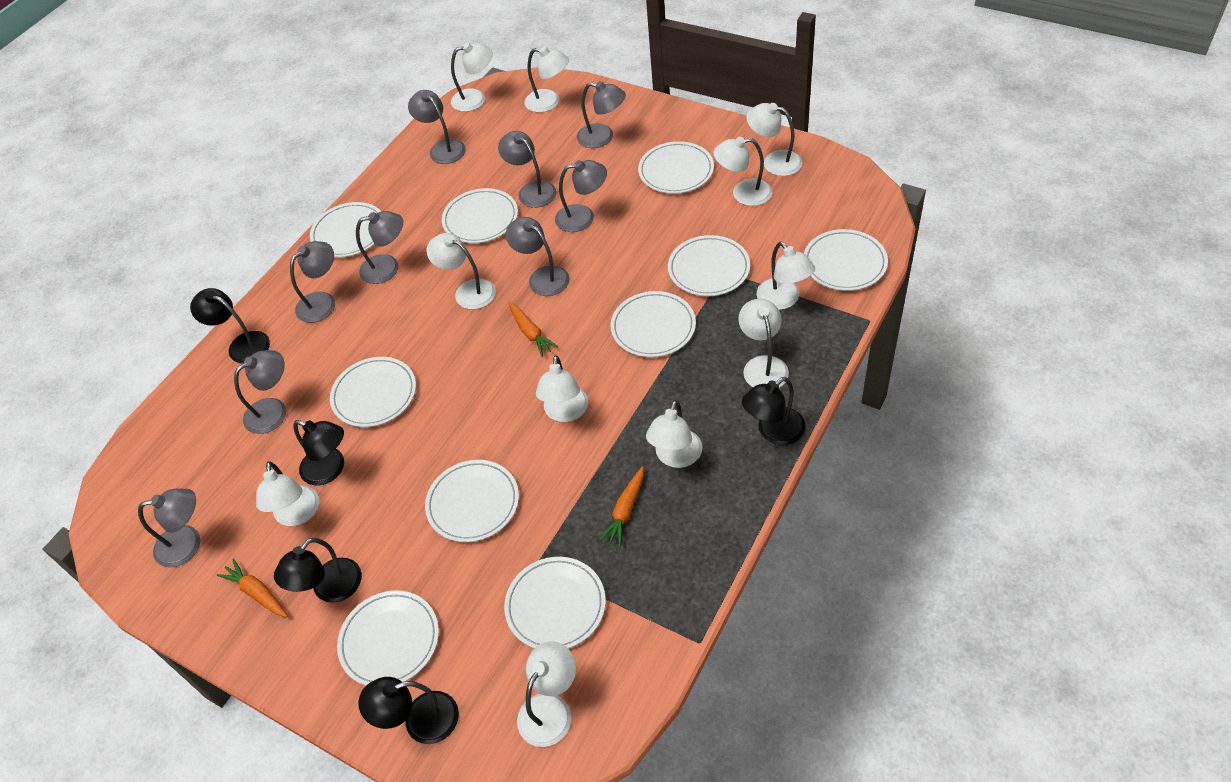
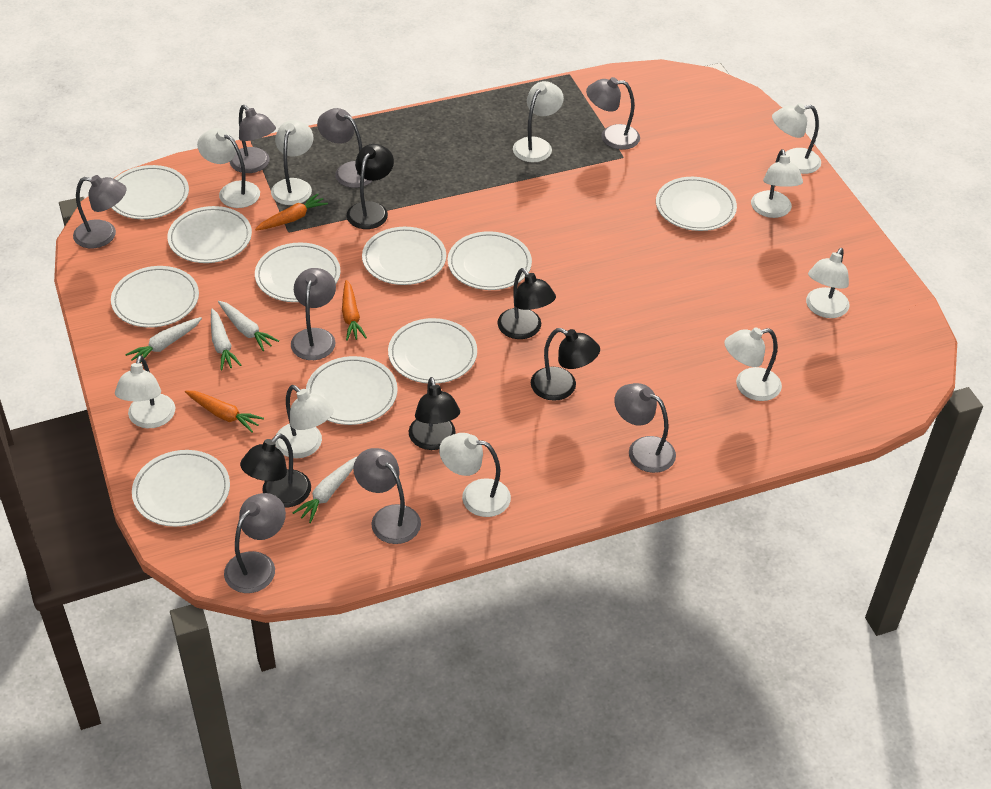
grey lamp: 9 -> 8
white carrot: 0 -> 4
white lamp: 11 -> 10

